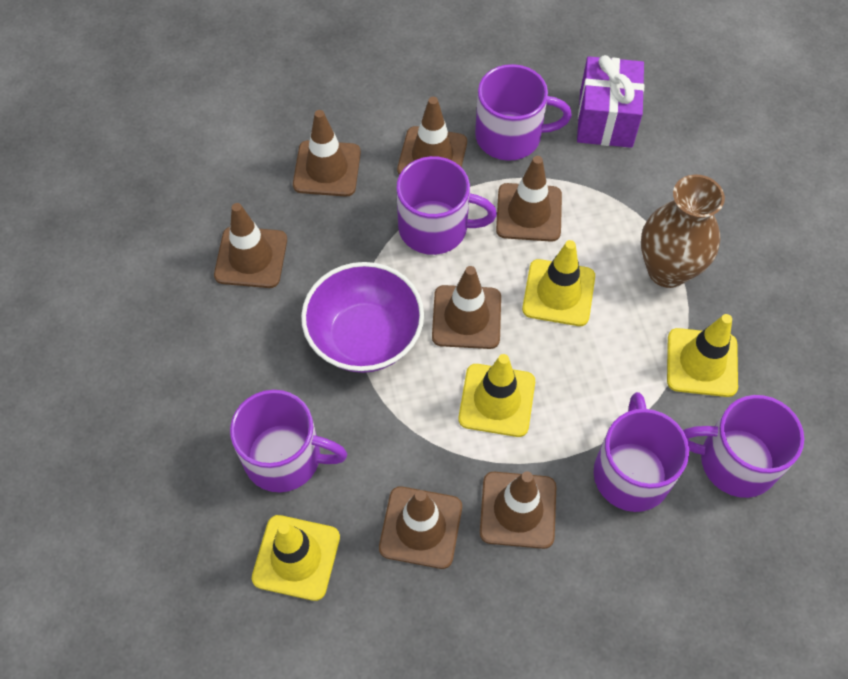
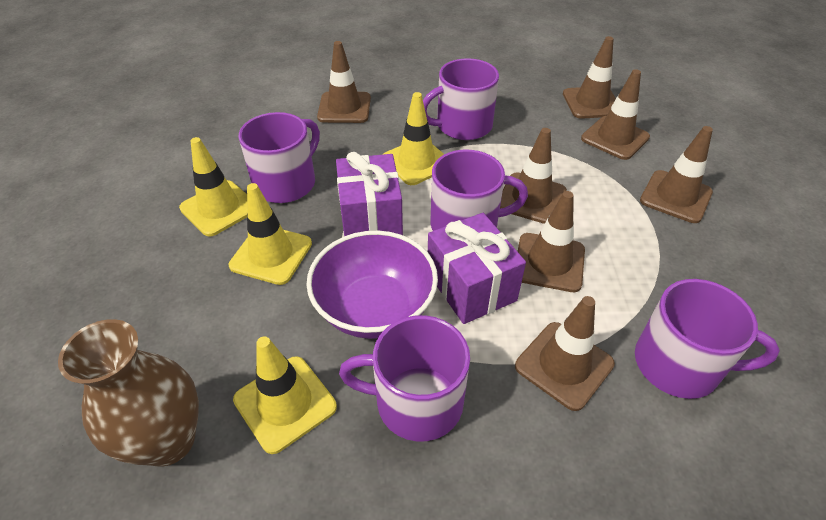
purple gift: 1 -> 2

